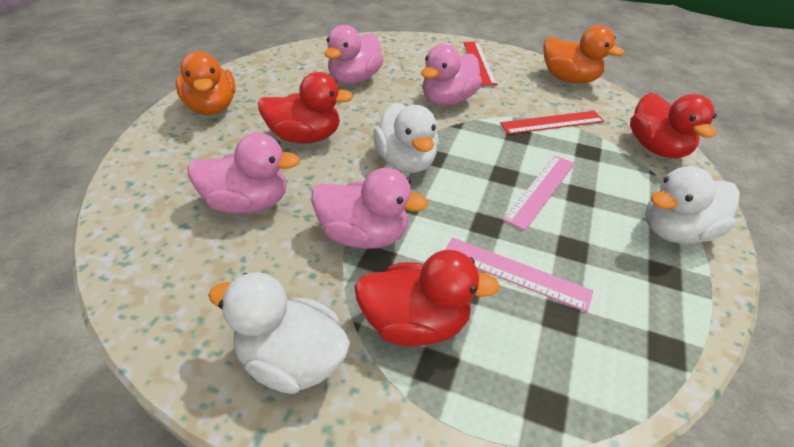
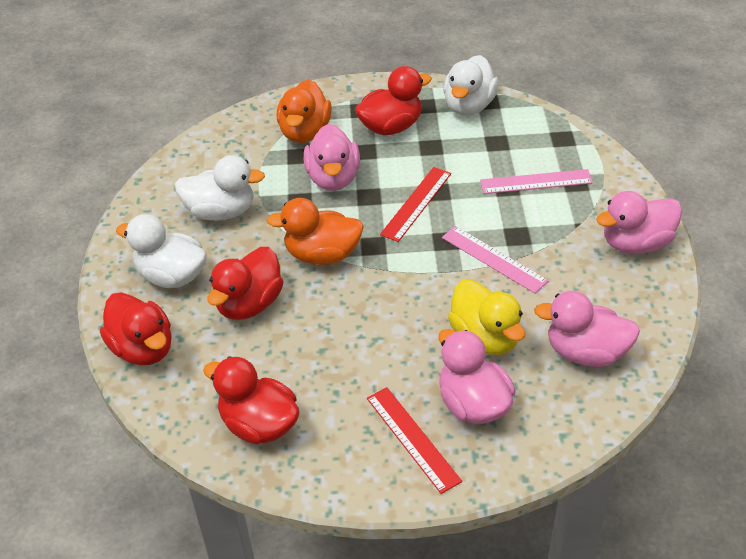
red duck: 3 -> 4
yellow duck: 0 -> 1

